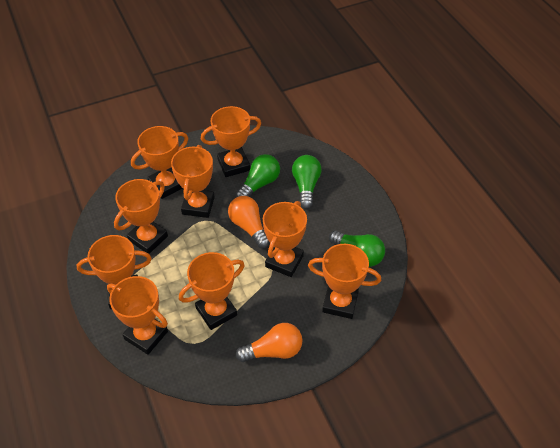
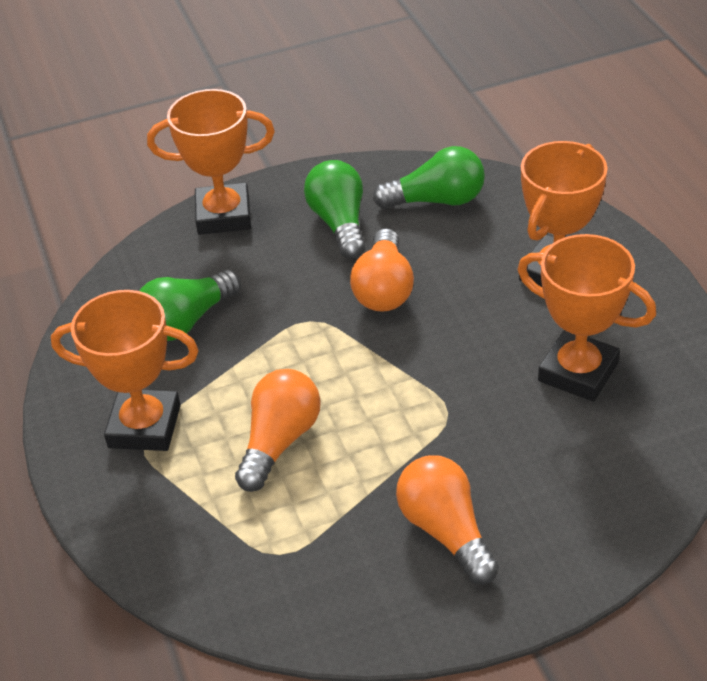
orange light bulb: 2 -> 3
orange trophy: 9 -> 4

